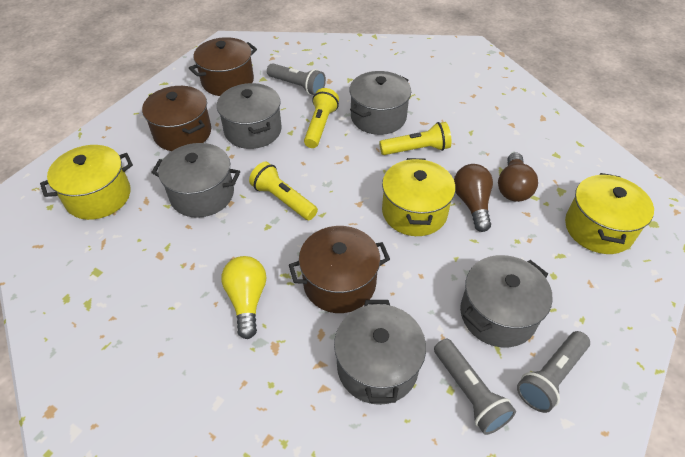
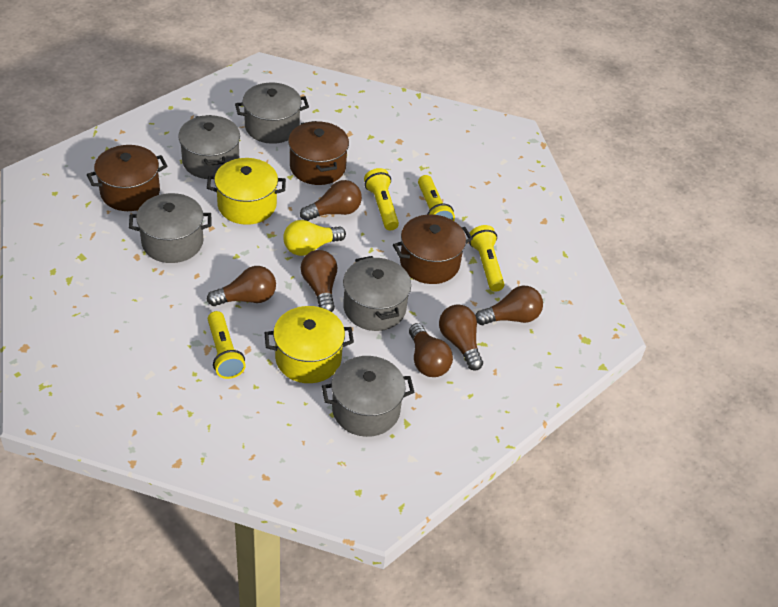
brown light bulb: 2 -> 6
grey flashlight: 3 -> 0
yellow flashlight: 3 -> 4
yellow pot: 3 -> 2

